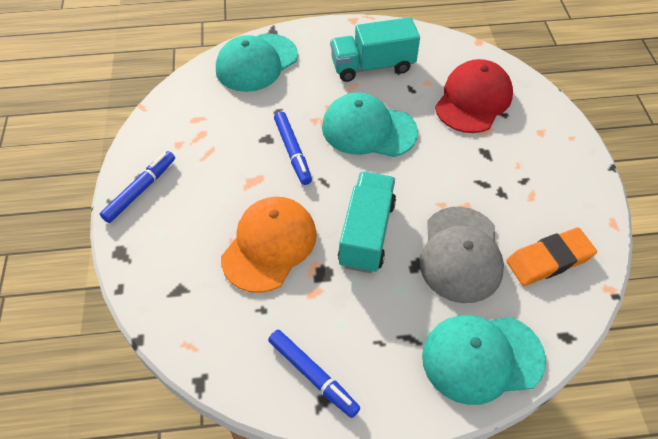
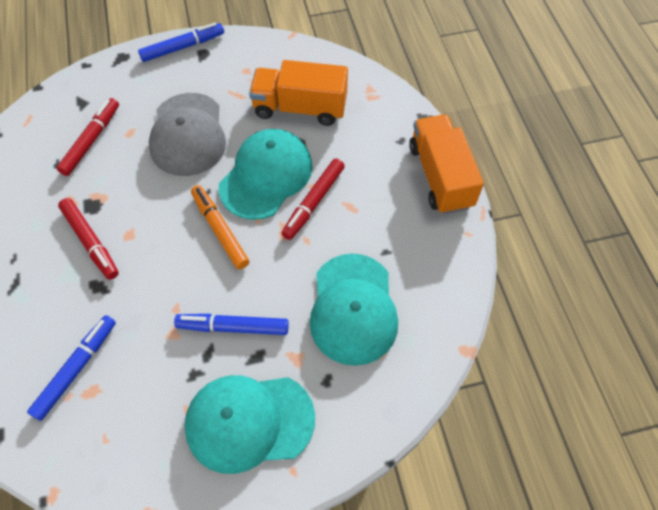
orange cap: 1 -> 0
orange eraser: 1 -> 0
orange marker: 0 -> 1
orange truck: 0 -> 2
red cap: 1 -> 0
red marker: 0 -> 3
turquoise truck: 2 -> 0

